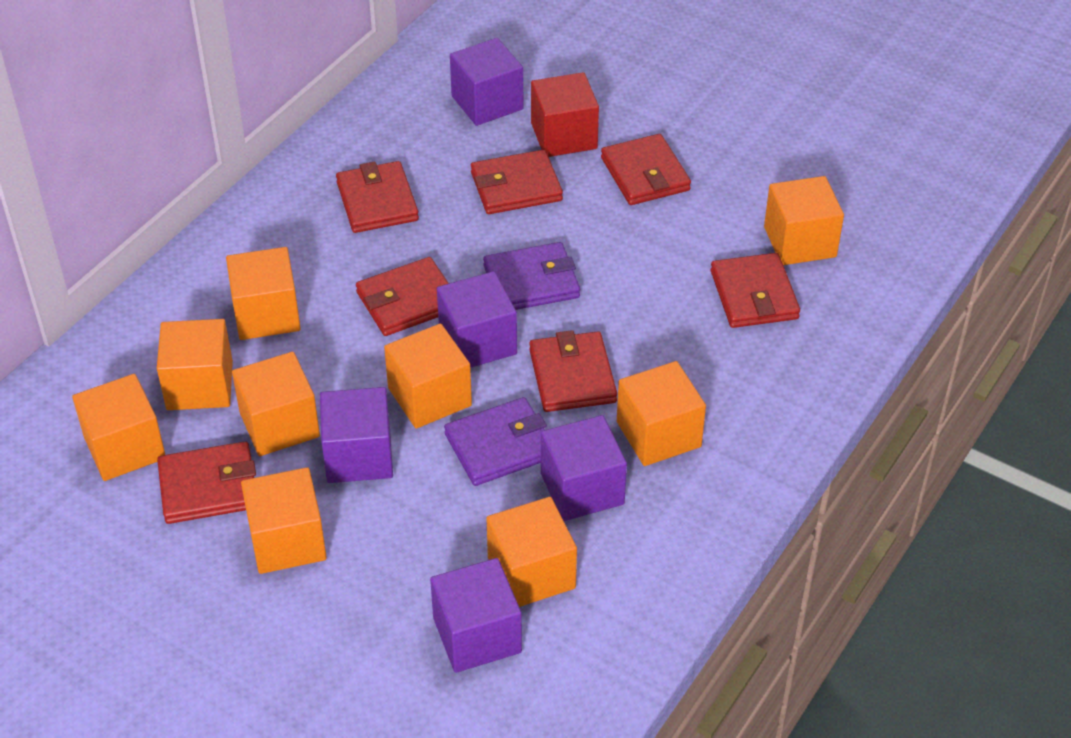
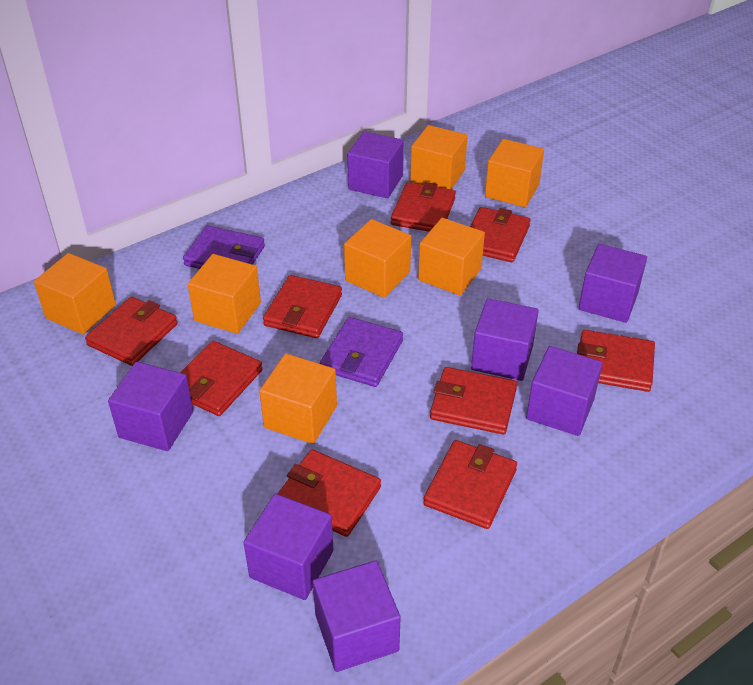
orange cube: 9 -> 7
purple cube: 5 -> 7
red cube: 1 -> 0
red wallet: 7 -> 9

